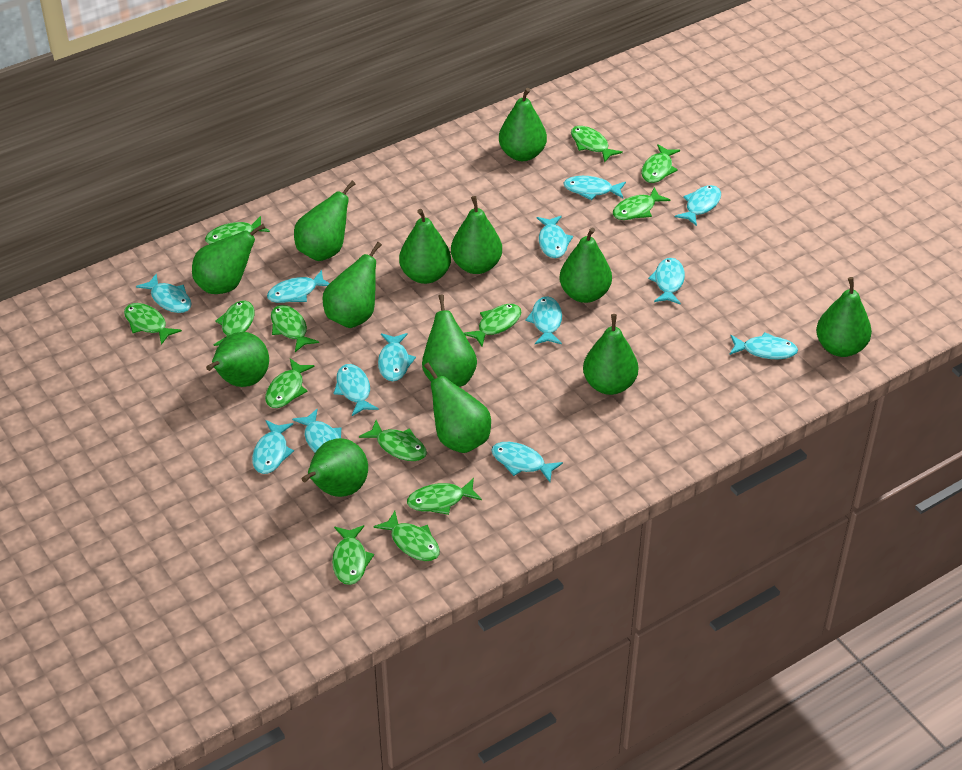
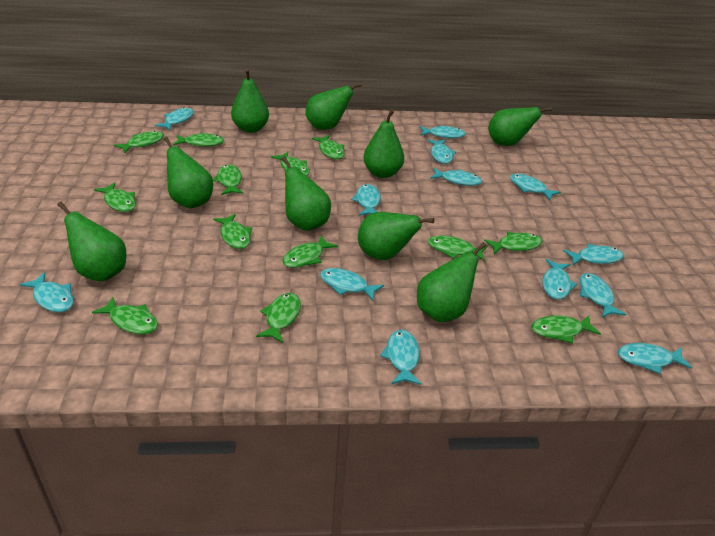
green pear: 13 -> 9

